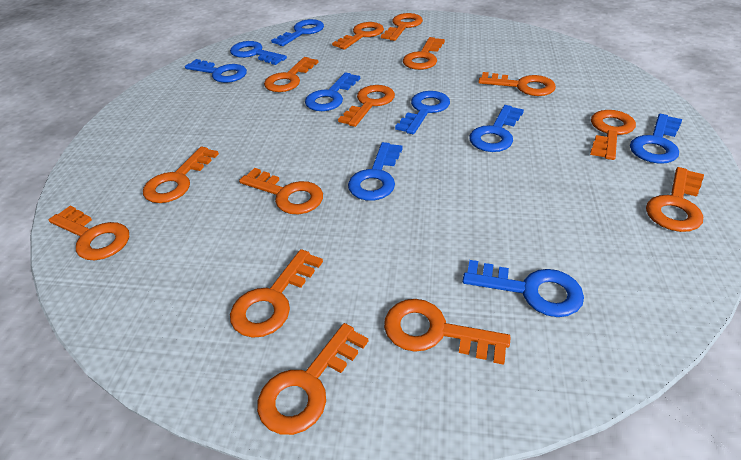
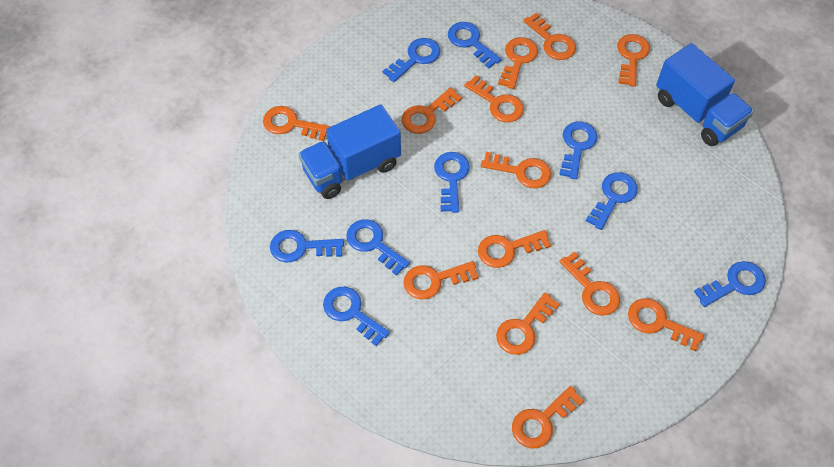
blue truck: 0 -> 2
orange key: 14 -> 13

